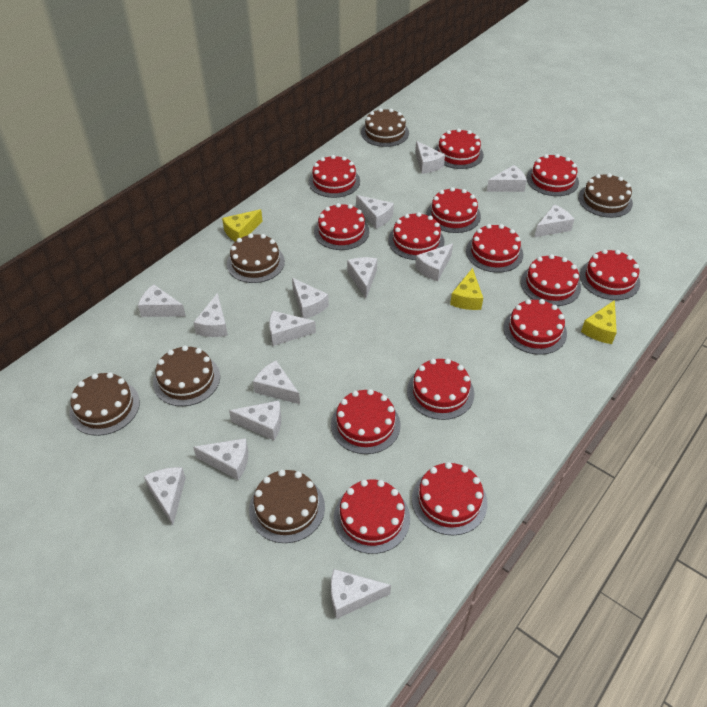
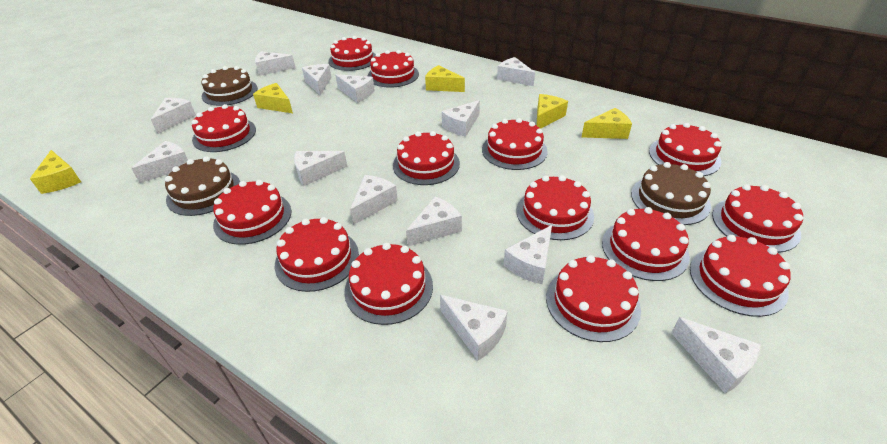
brown cake: 6 -> 3
white cheese: 15 -> 13
yellow cheese: 3 -> 5

